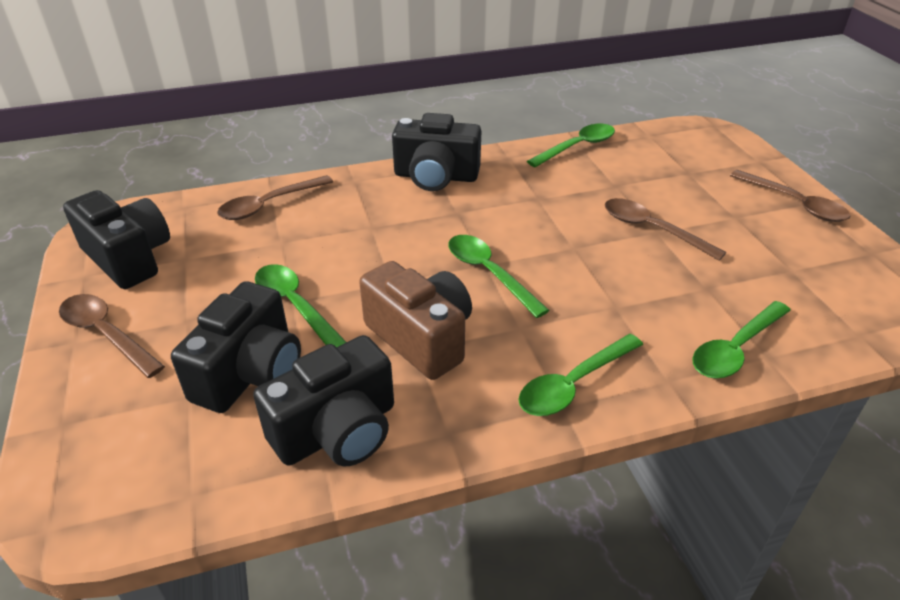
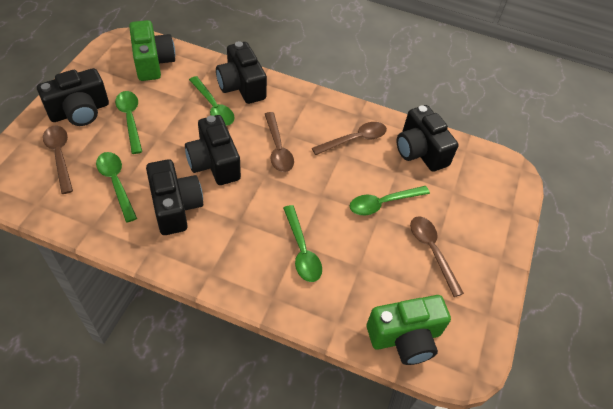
black camera: 4 -> 5
brown camera: 1 -> 0
green camera: 0 -> 2

